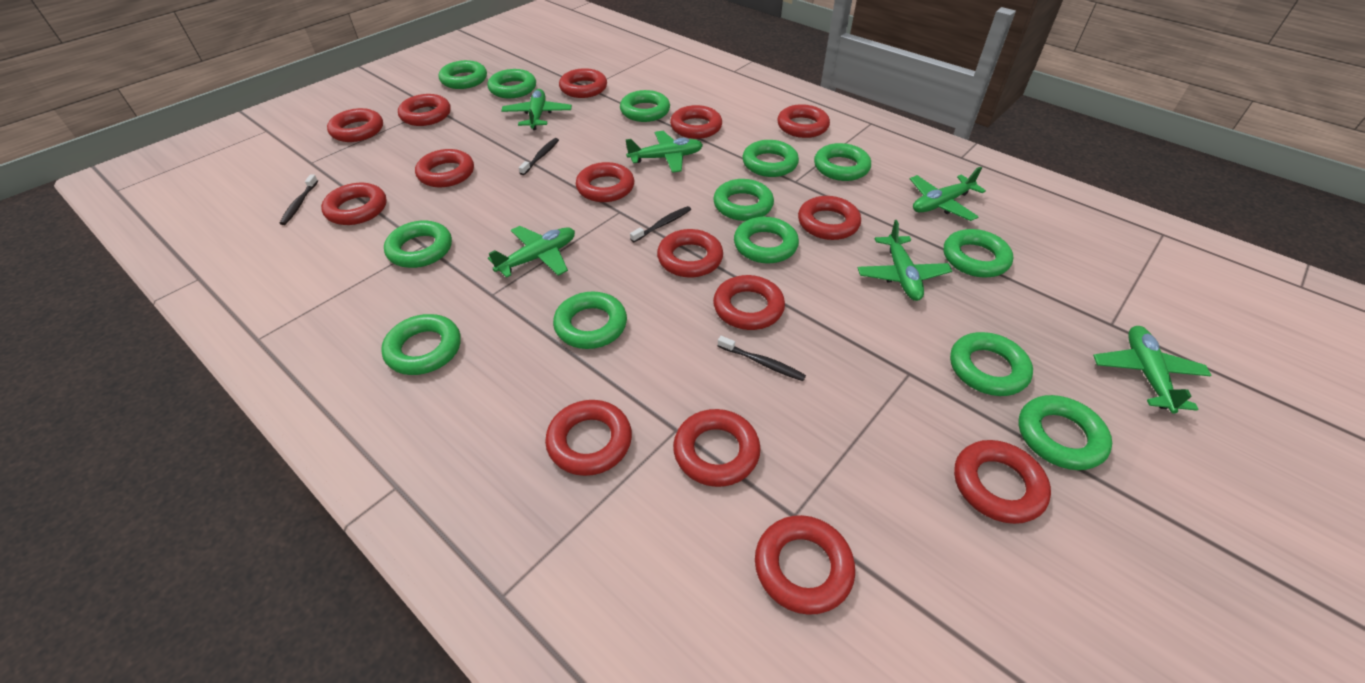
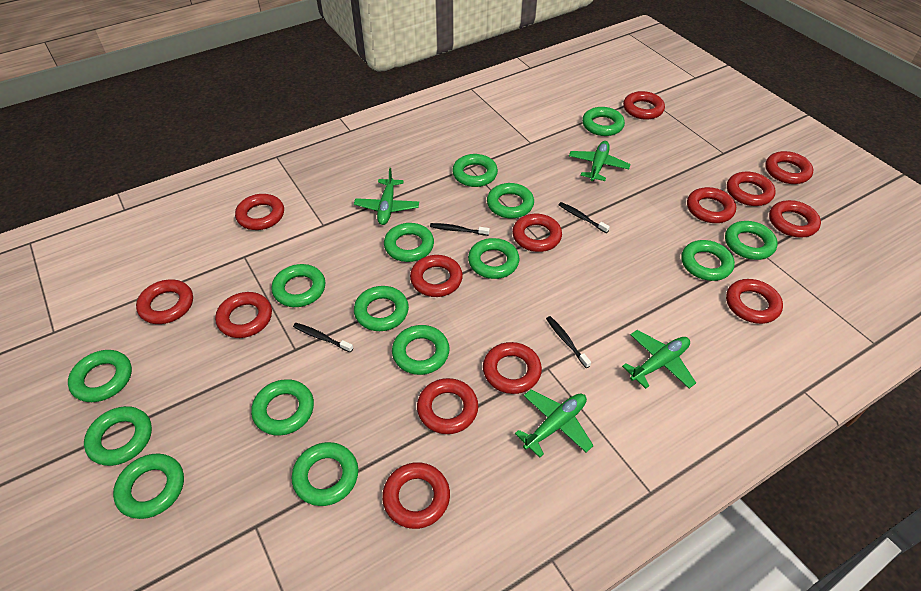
green plane: 6 -> 4
green ring: 13 -> 15
red ring: 15 -> 14

